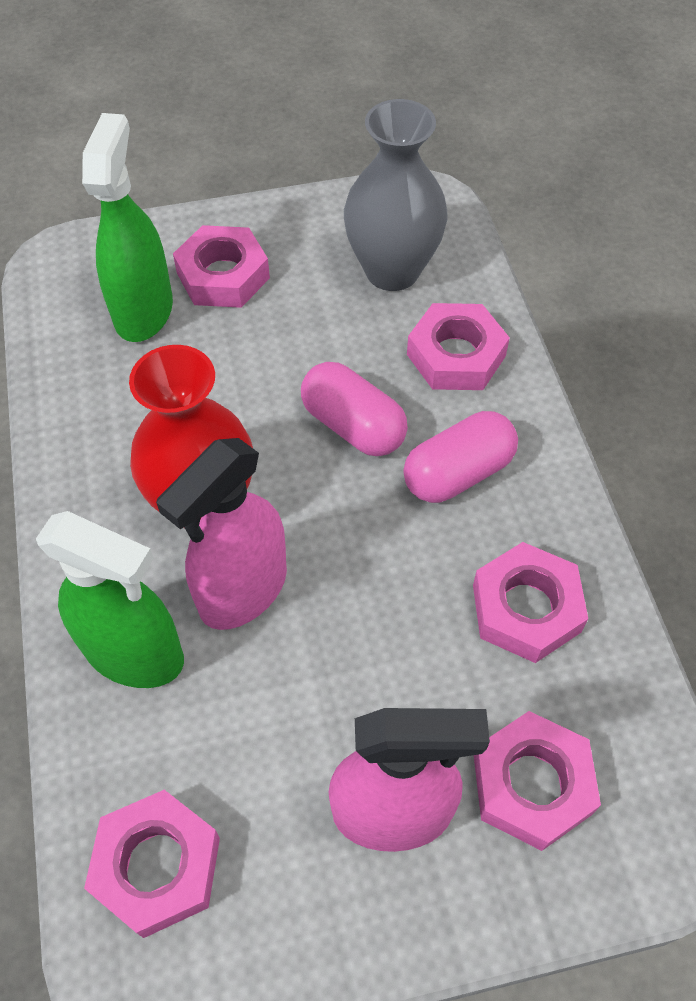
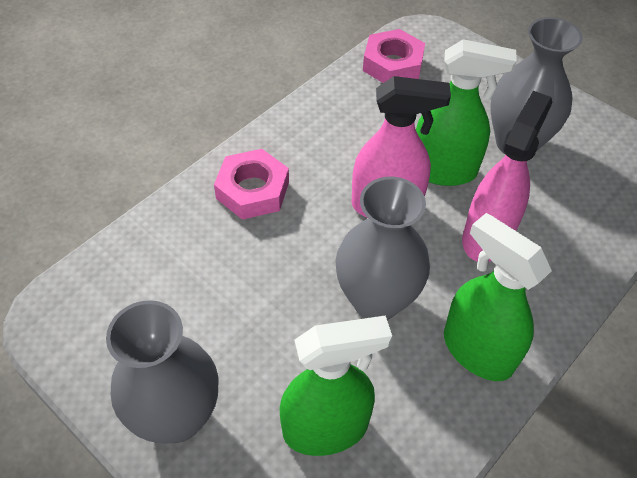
green spray bottle: 2 -> 3
grey vase: 1 -> 3
pink capsule: 2 -> 0
pink nut: 5 -> 2
red vase: 1 -> 0

